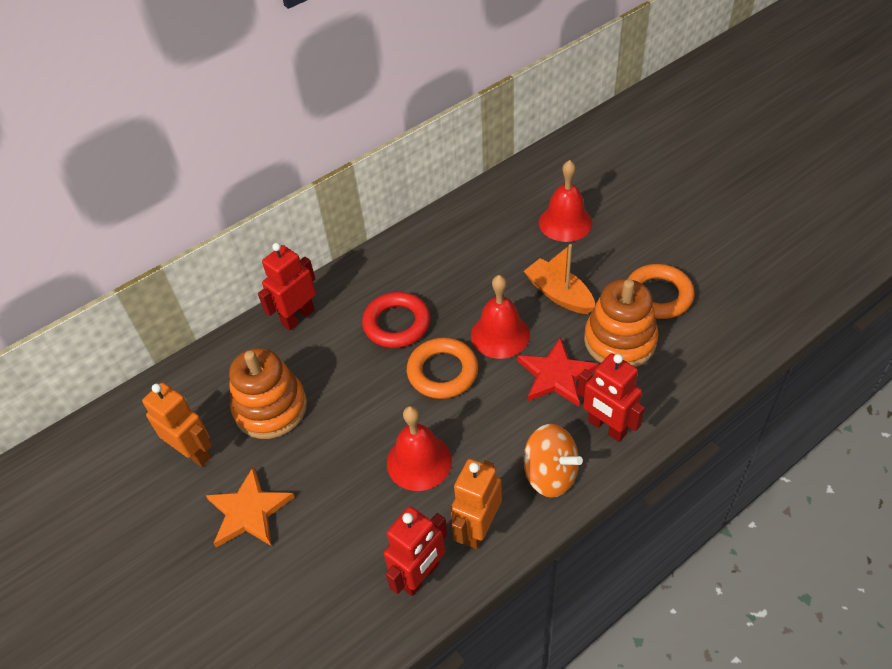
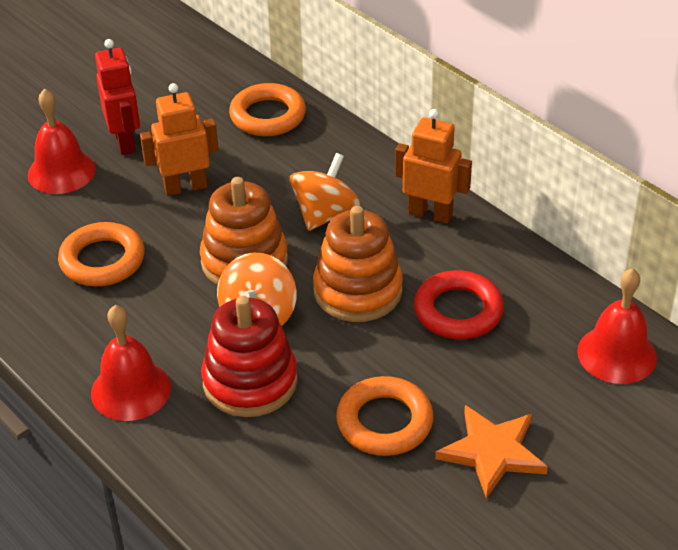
orange boat: 1 -> 0
orange ring: 2 -> 3
orange spinning top: 1 -> 2
red robot: 3 -> 1
red stacking toy: 0 -> 1
red star: 1 -> 0

